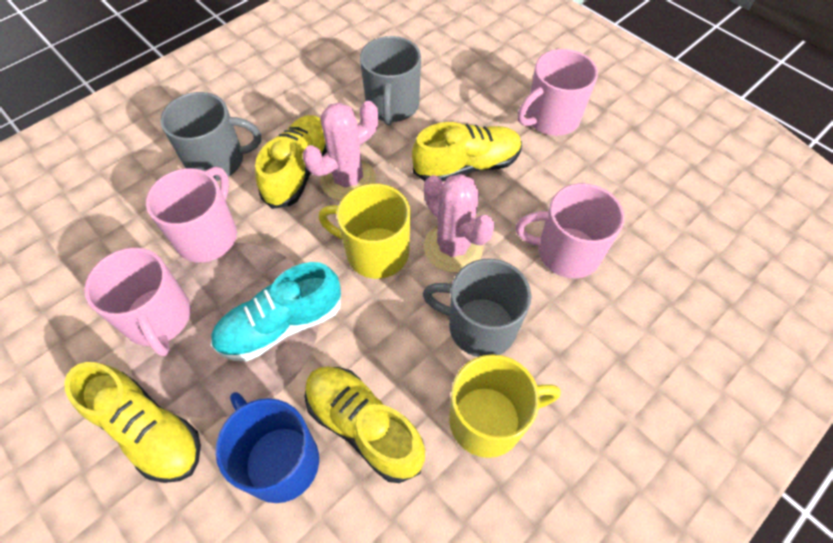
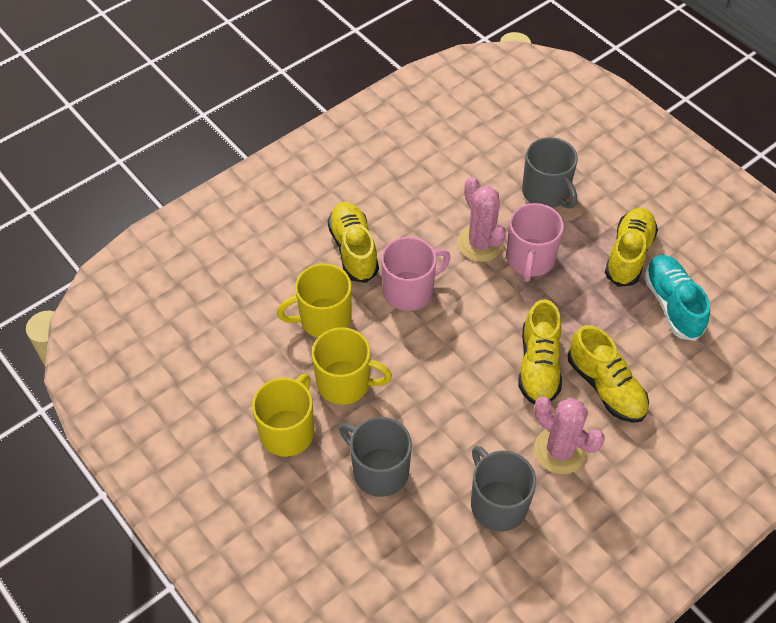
blue mug: 1 -> 0
pink mug: 4 -> 2
yellow mug: 2 -> 3

